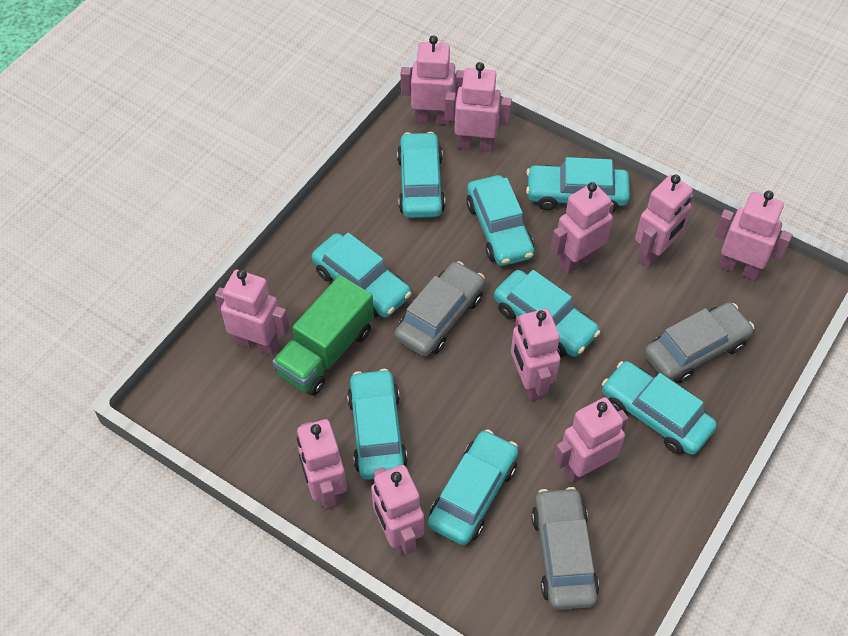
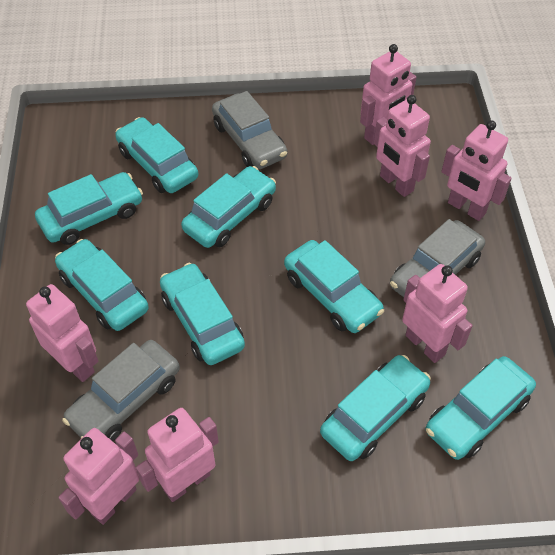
green truck: 1 -> 0
pink robot: 10 -> 7

